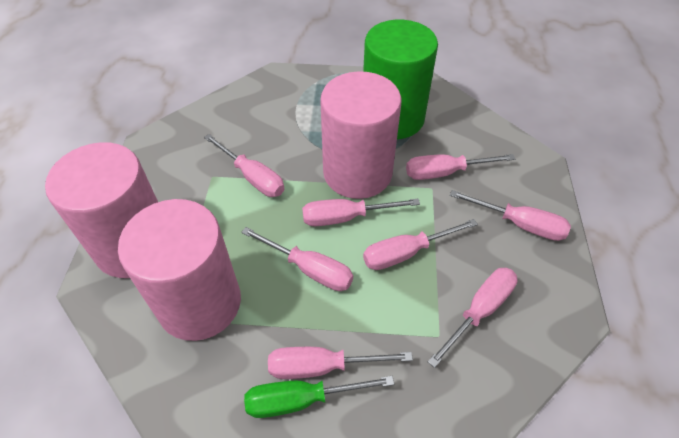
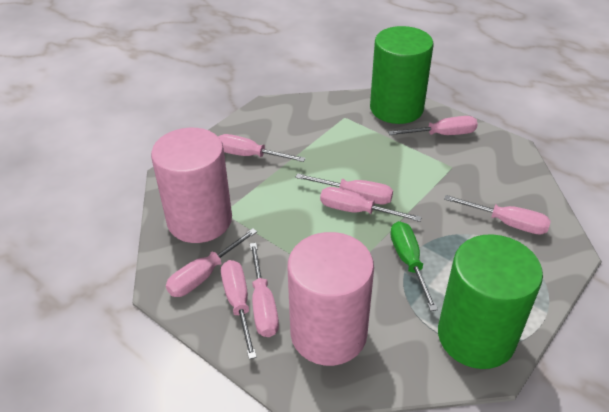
green cylinder: 1 -> 2
pink cylinder: 3 -> 2

